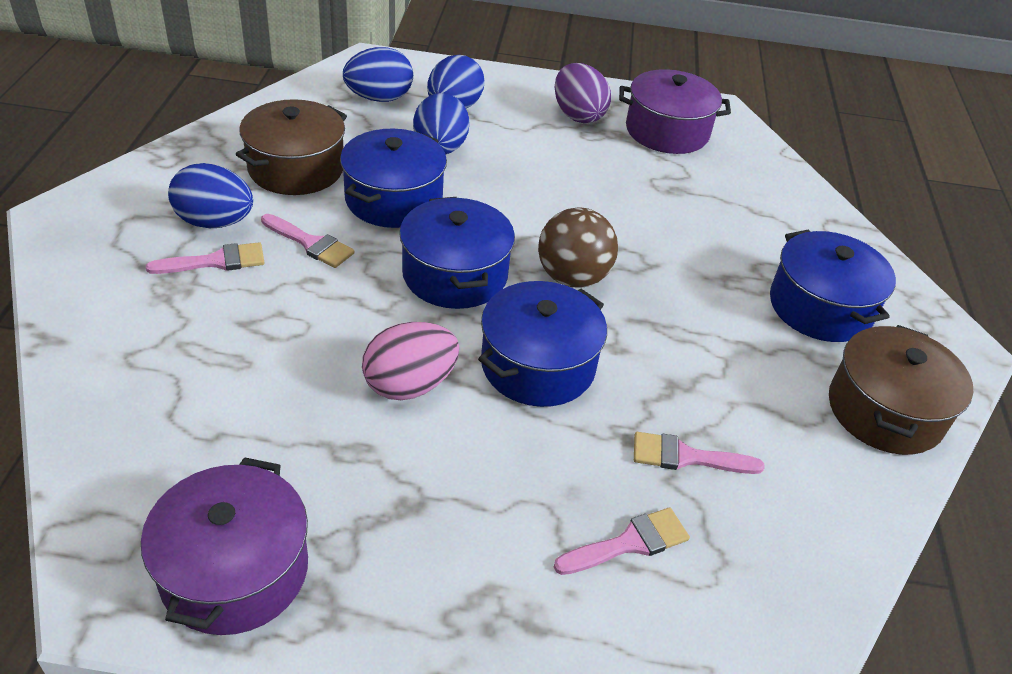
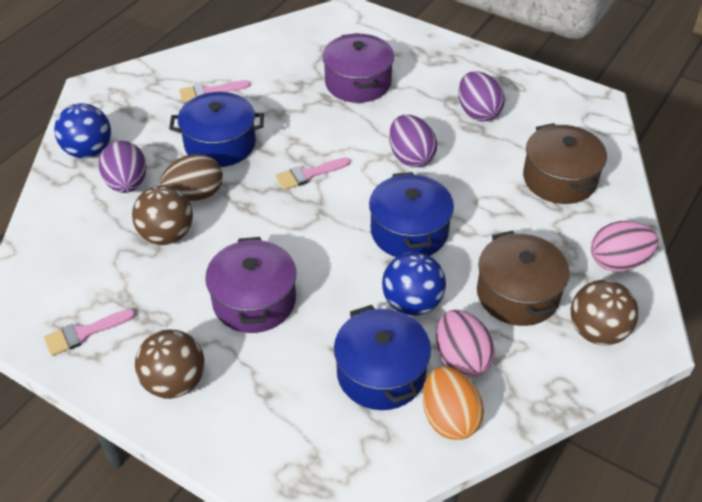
blue ball: 0 -> 2
blue egg: 4 -> 0
blue pot: 4 -> 3
brown ball: 1 -> 3
brown egg: 0 -> 1
orange egg: 0 -> 1
pink brush: 4 -> 3
pink egg: 1 -> 2
purple egg: 1 -> 3

